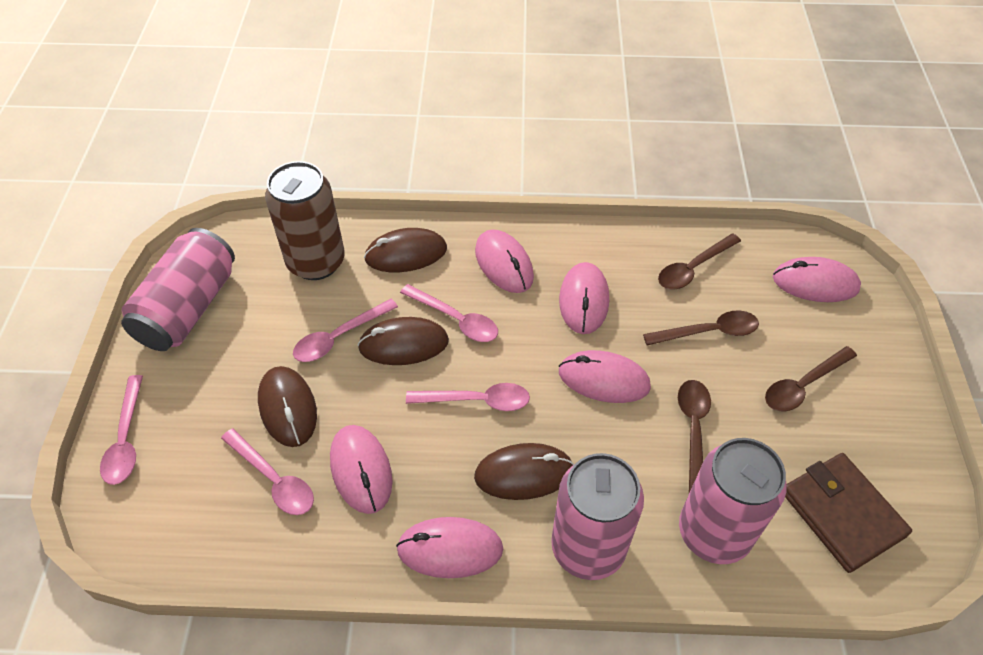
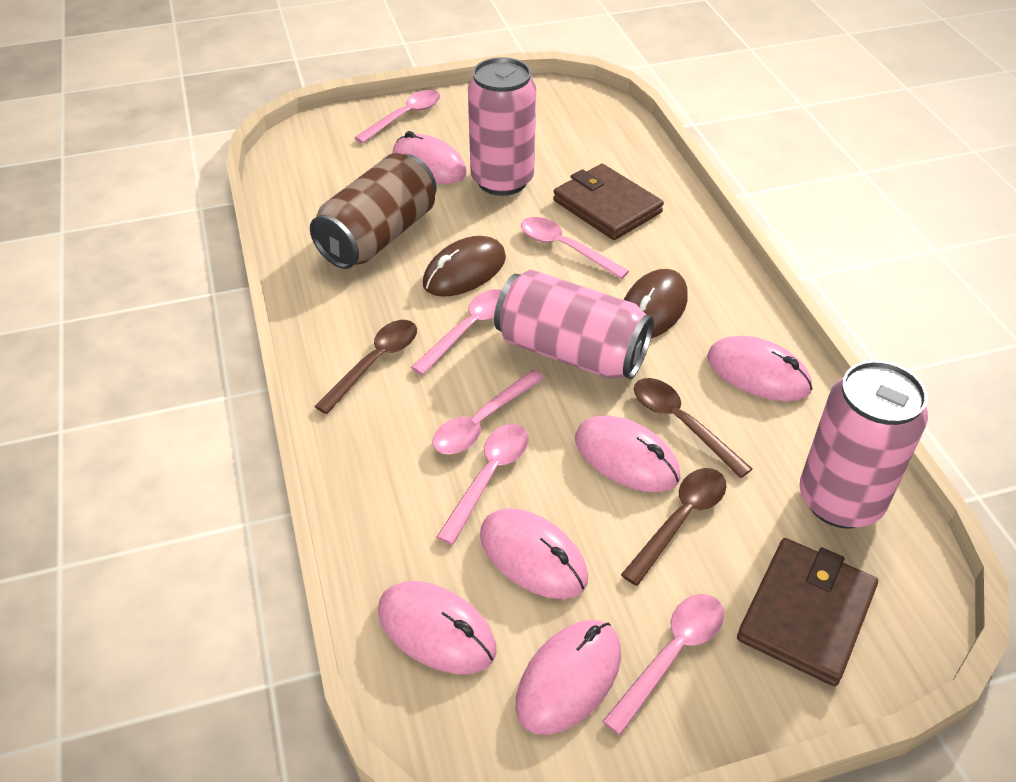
brown mouse: 4 -> 2
brown spoon: 4 -> 3
brown wallet: 1 -> 2
pink spoon: 5 -> 6

